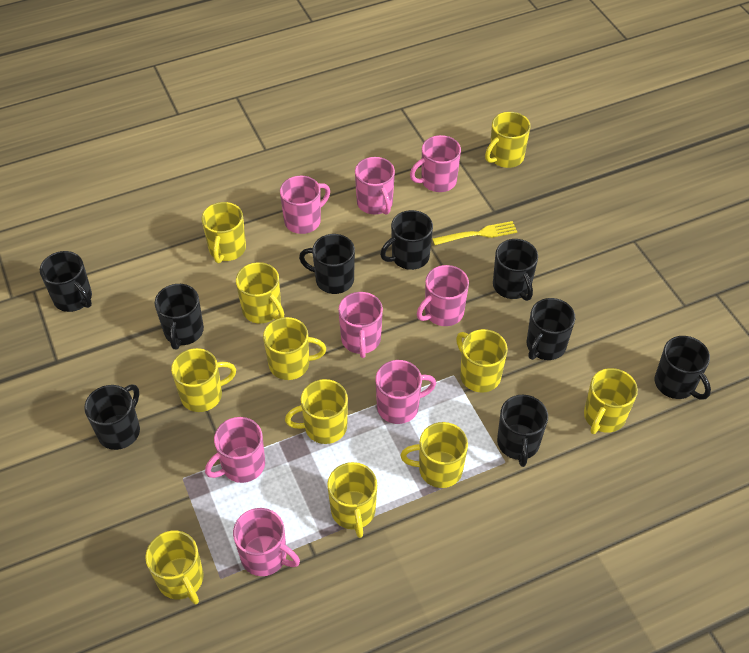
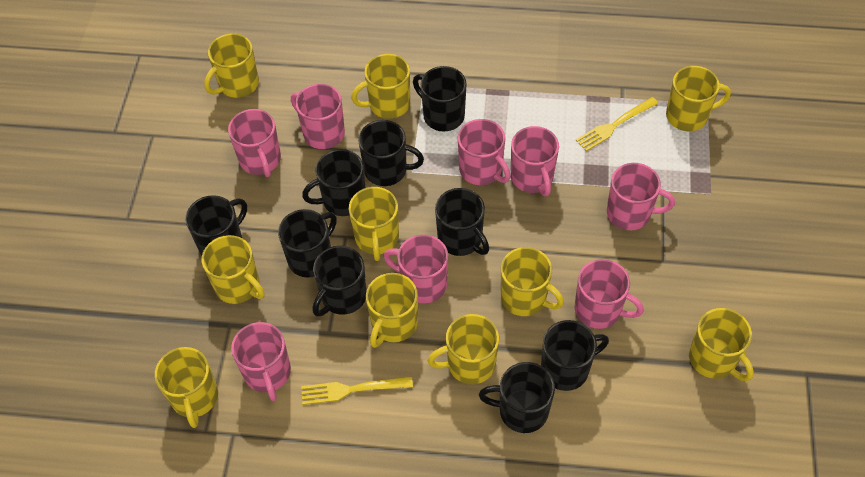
yellow fork: 1 -> 2
yellow mug: 11 -> 10

